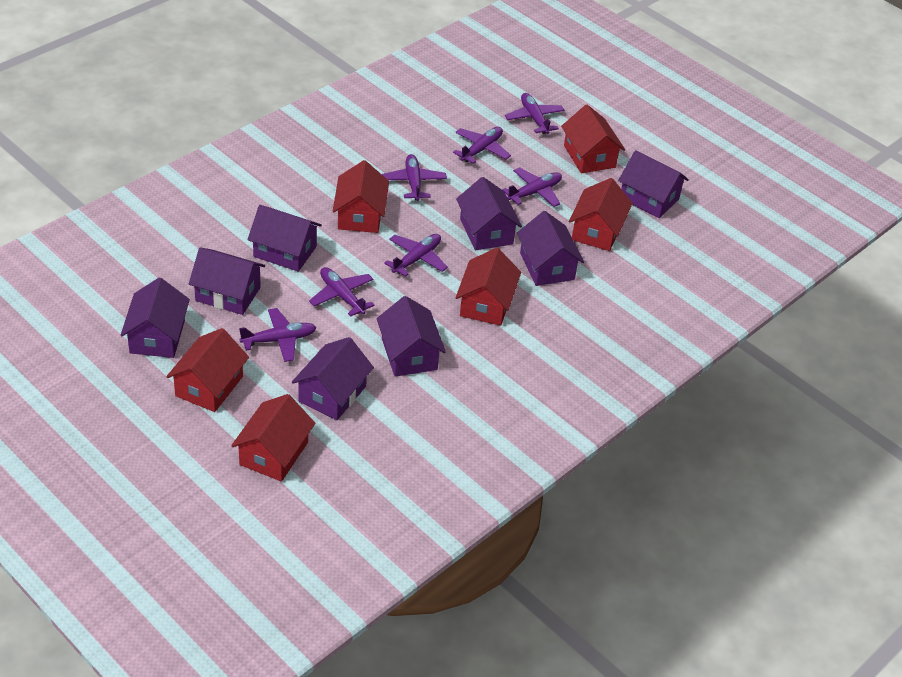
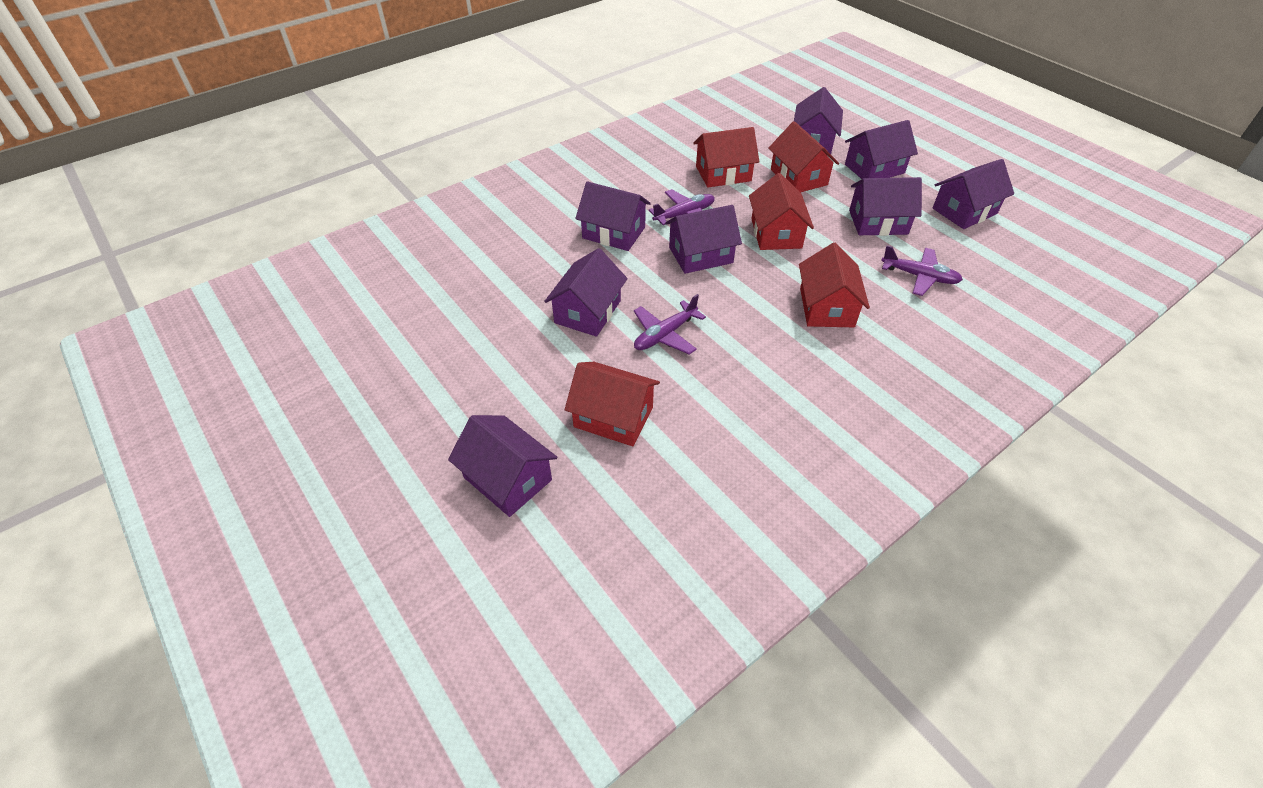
purple plane: 7 -> 3
red house: 6 -> 5

